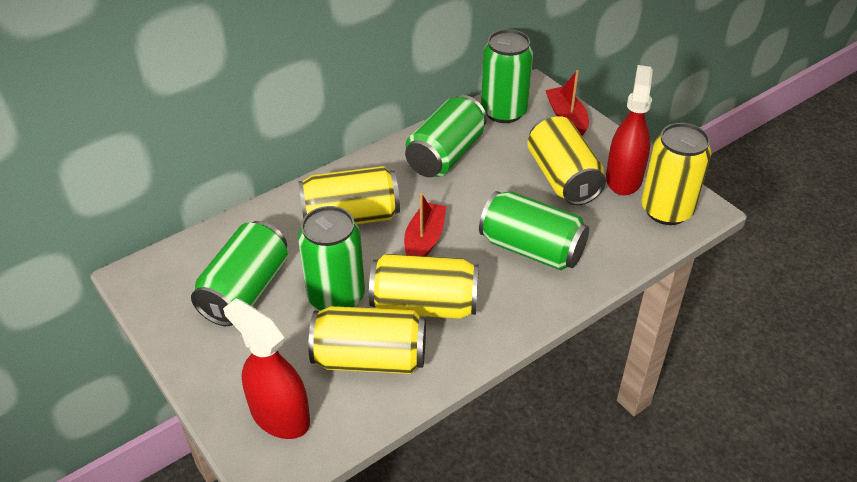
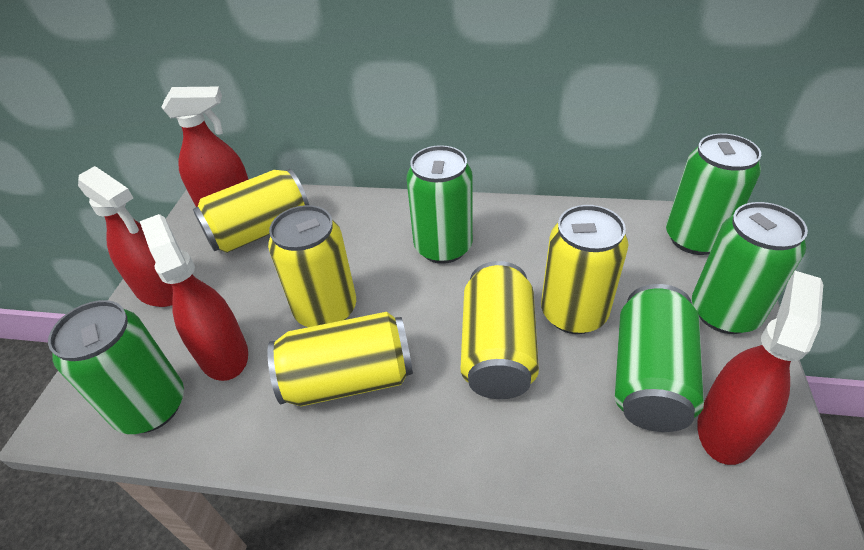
red boat: 2 -> 0
red spray bottle: 2 -> 4

